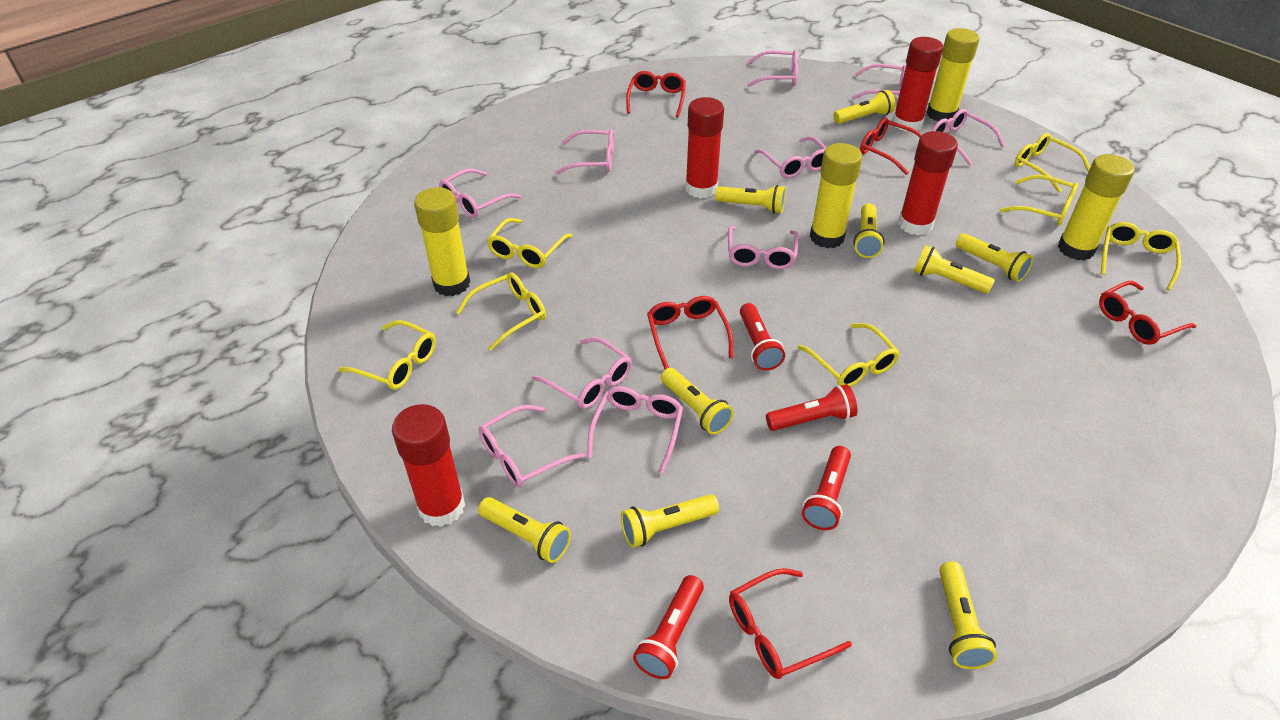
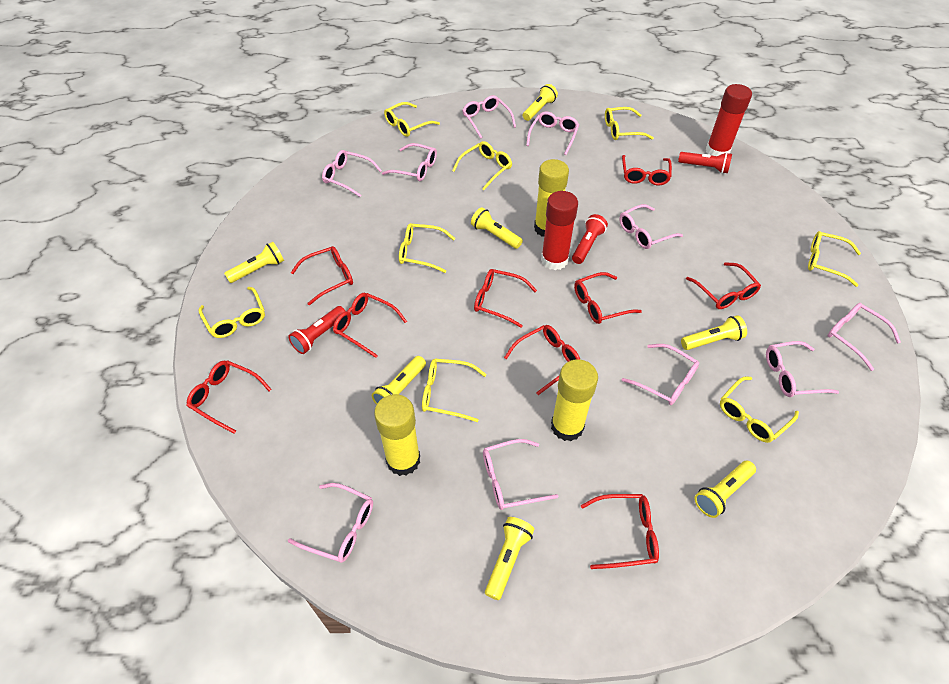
red flashlight: 4 -> 3
red glasses: 5 -> 9
red glue stick: 4 -> 2
yellow flashlight: 9 -> 7
yellow glasses: 7 -> 8
yellow glue stick: 4 -> 3

